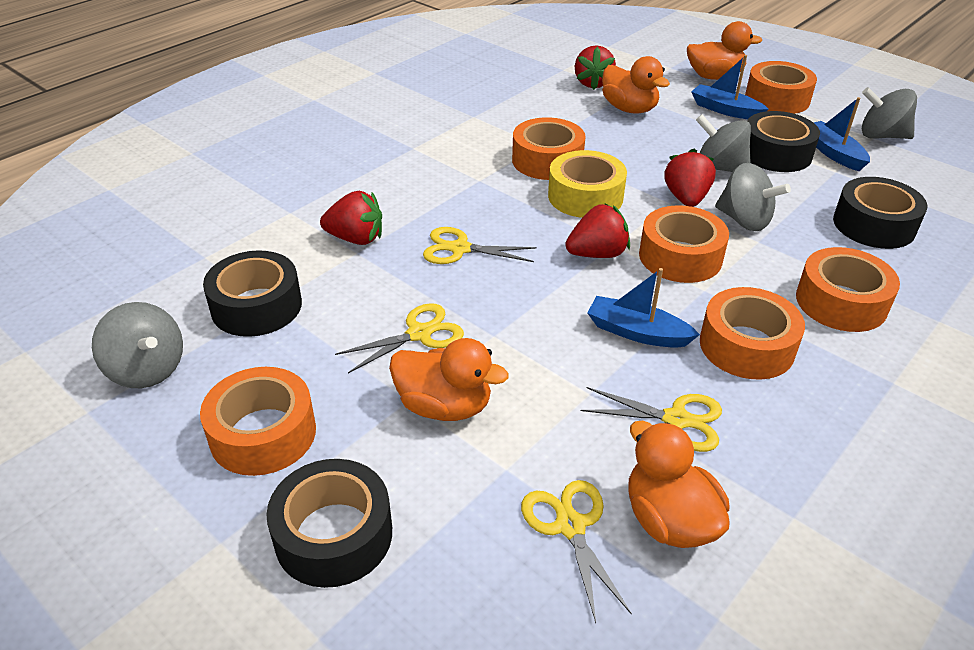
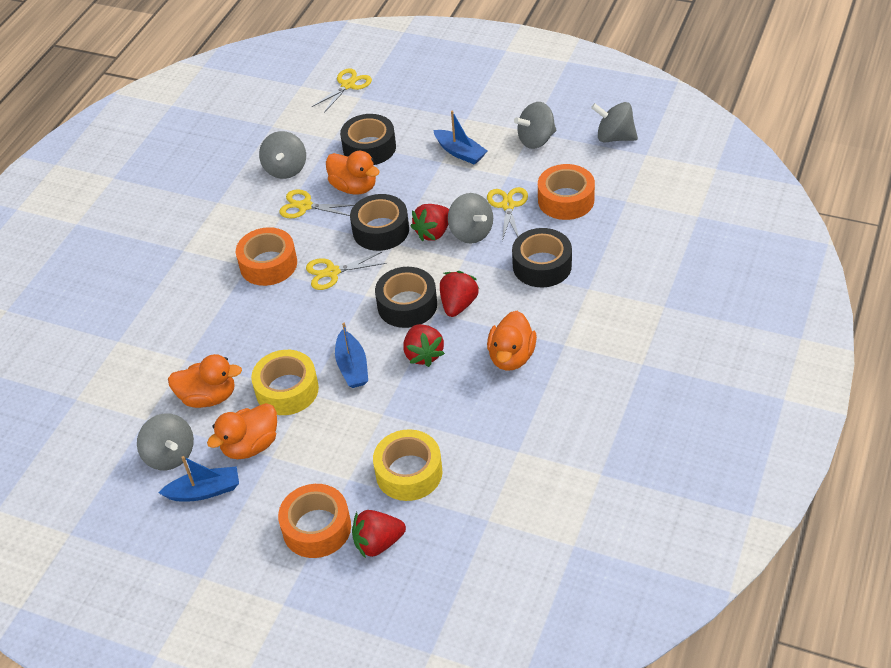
grey spinning top: 4 -> 5
orange tape: 6 -> 3
yellow tape: 1 -> 2

